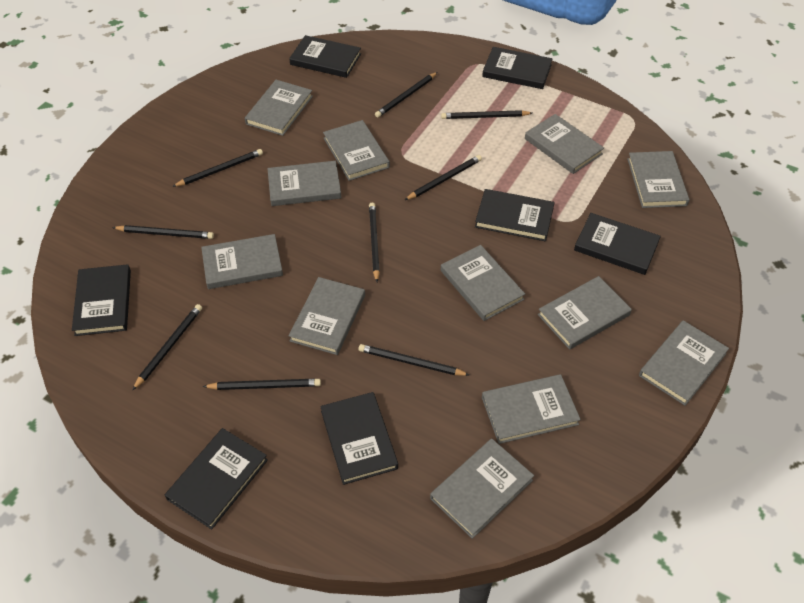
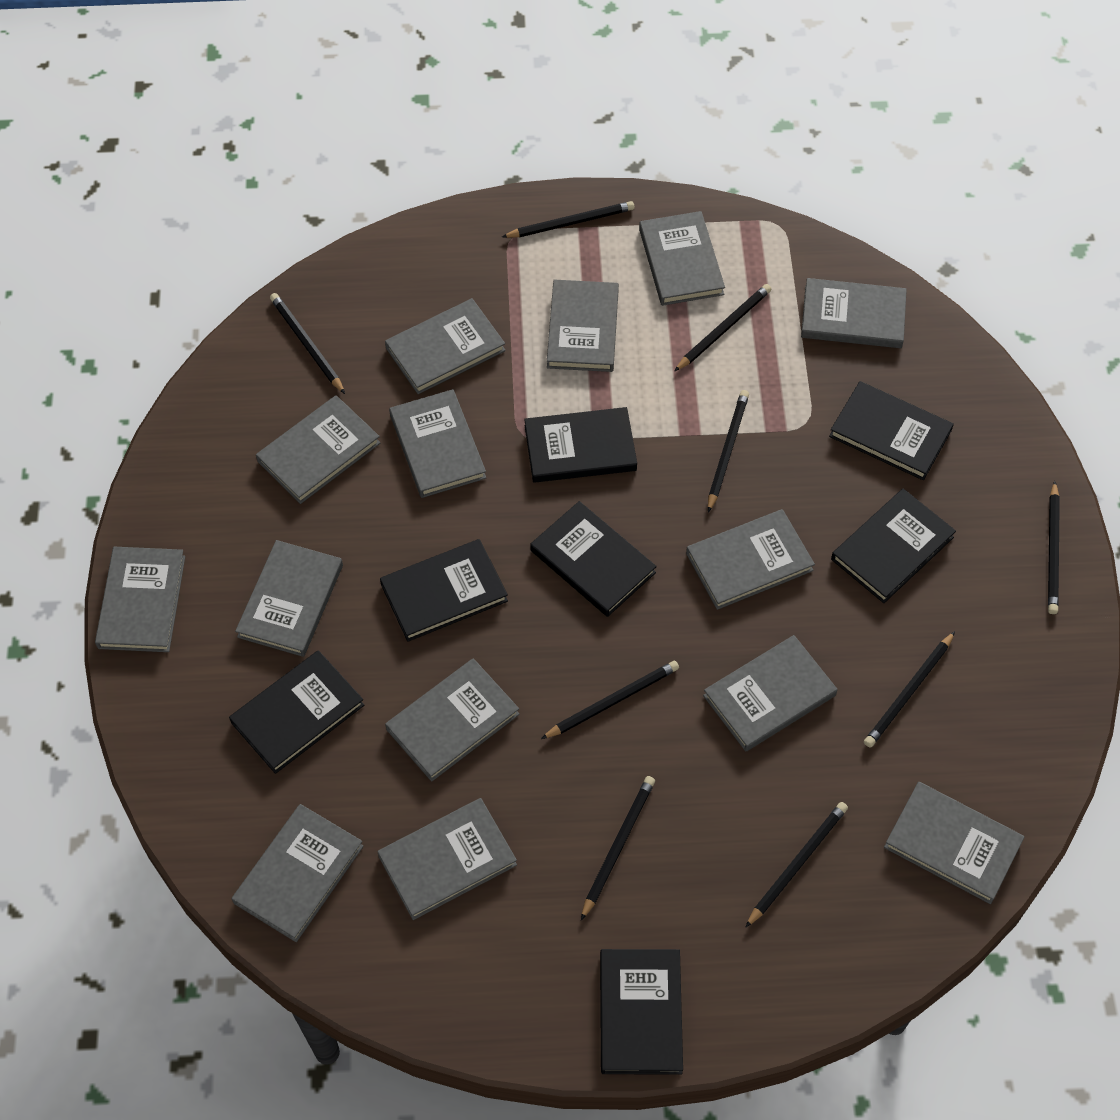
grey book: 12 -> 14

